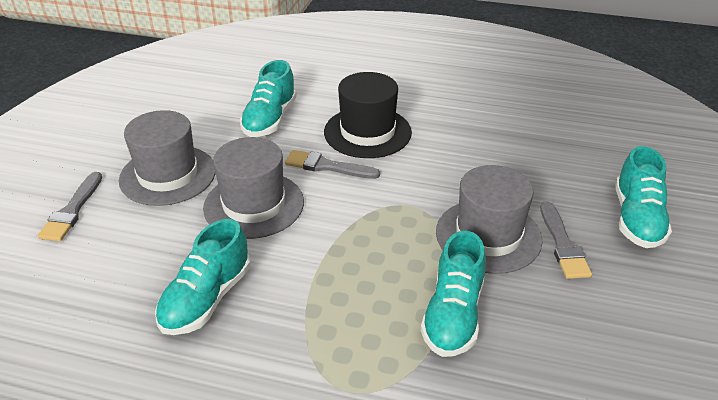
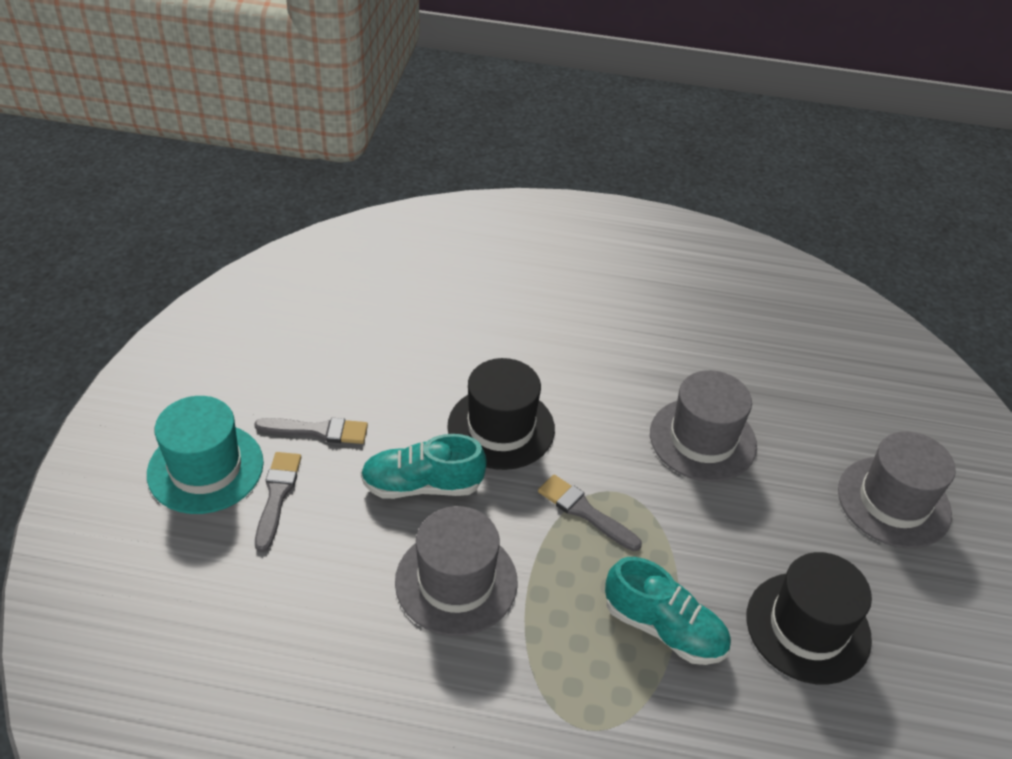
black hat: 1 -> 2
turquoise hat: 0 -> 1
turquoise shoe: 4 -> 2

